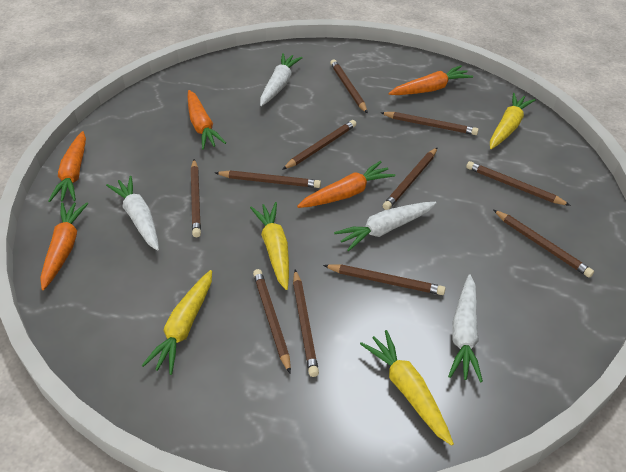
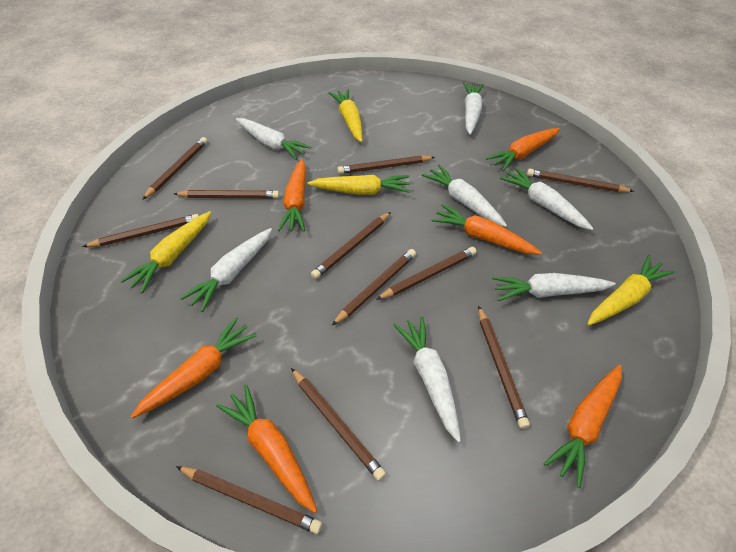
orange carrot: 5 -> 6
white carrot: 4 -> 7

